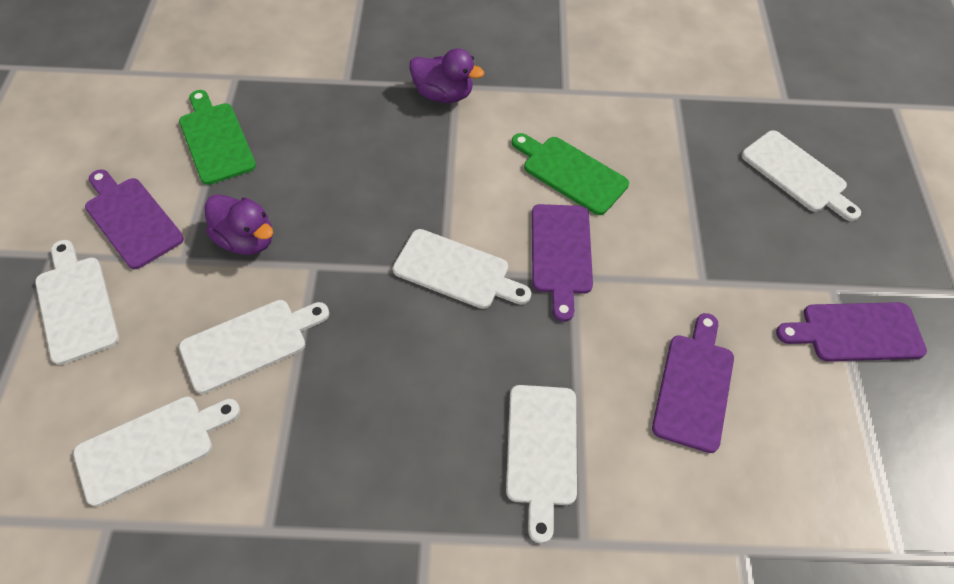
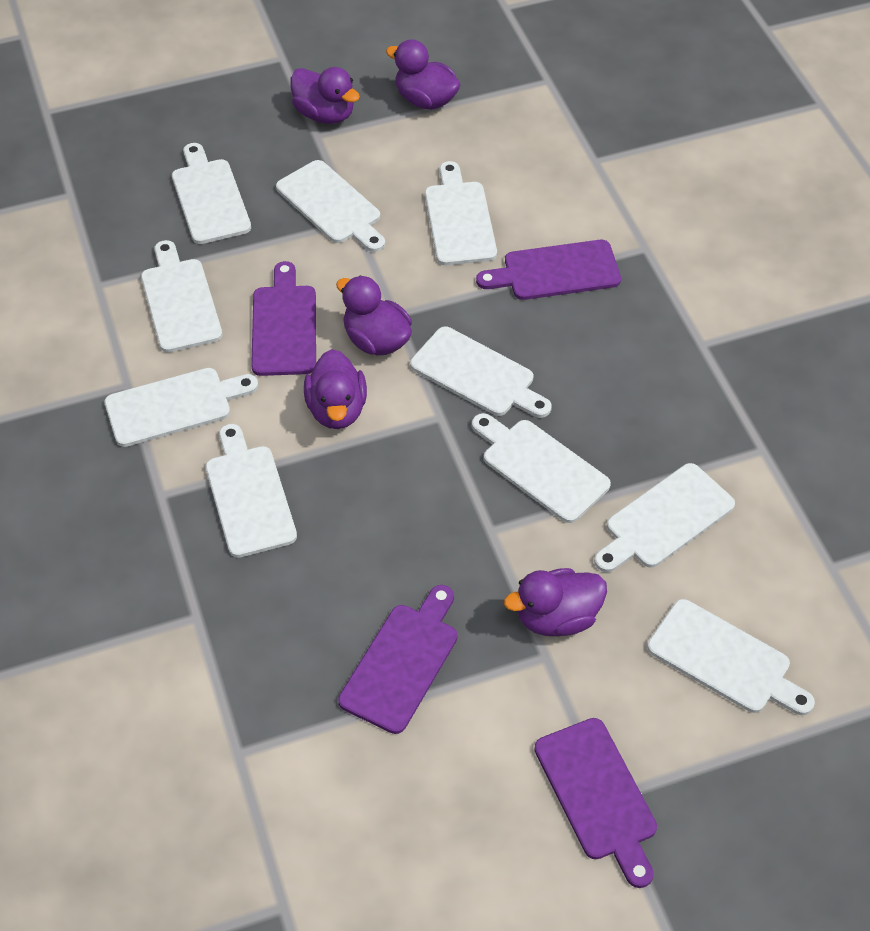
green cutting board: 2 -> 0
purple duck: 2 -> 5
white cutting board: 6 -> 10

